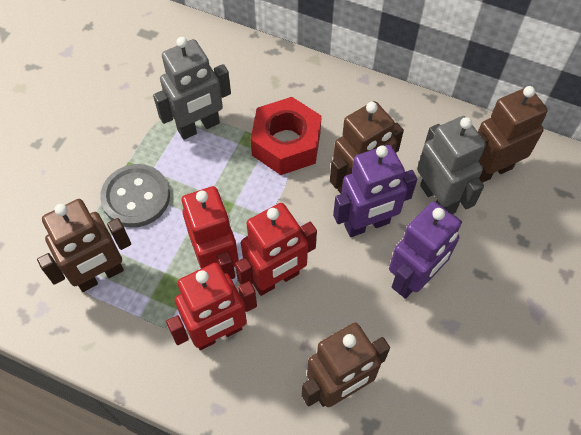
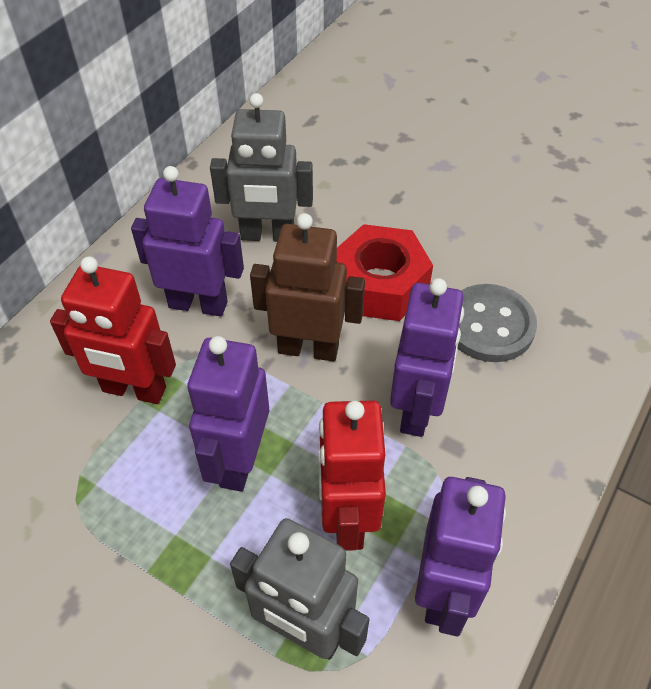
brown robot: 4 -> 1
purple robot: 2 -> 4
red robot: 3 -> 2

